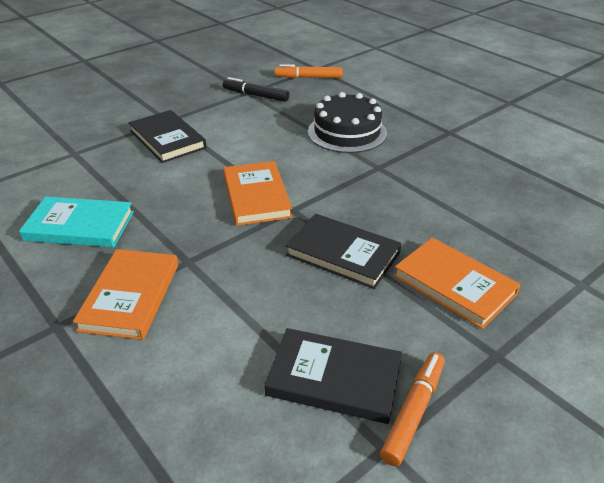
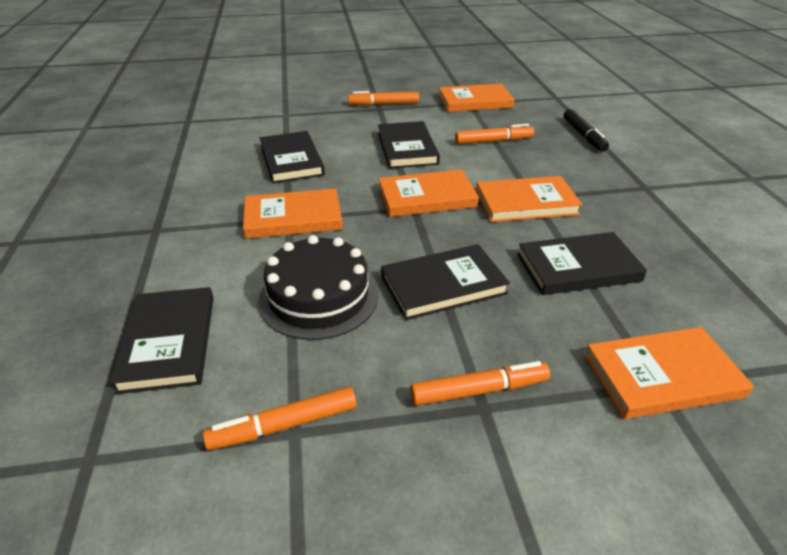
black book: 3 -> 5
orange book: 3 -> 5
orange marker: 2 -> 4
turquoise book: 1 -> 0

